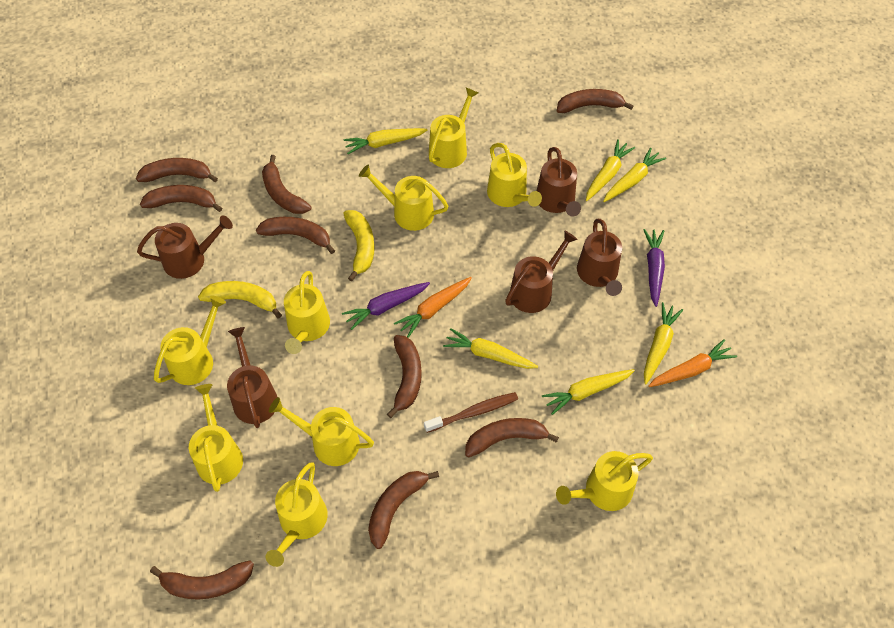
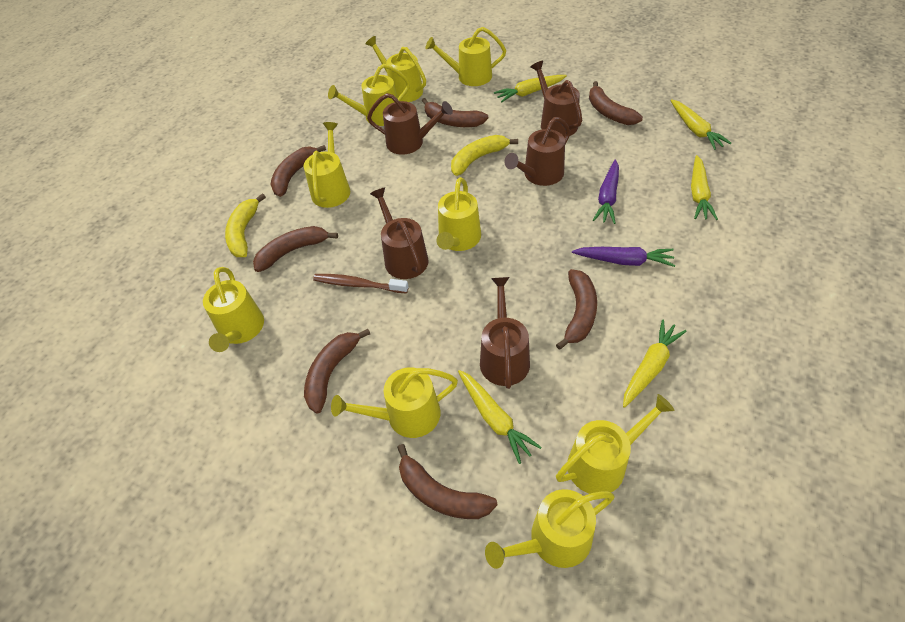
brown banana: 9 -> 7
orange carrot: 2 -> 0
yellow carrot: 6 -> 5

